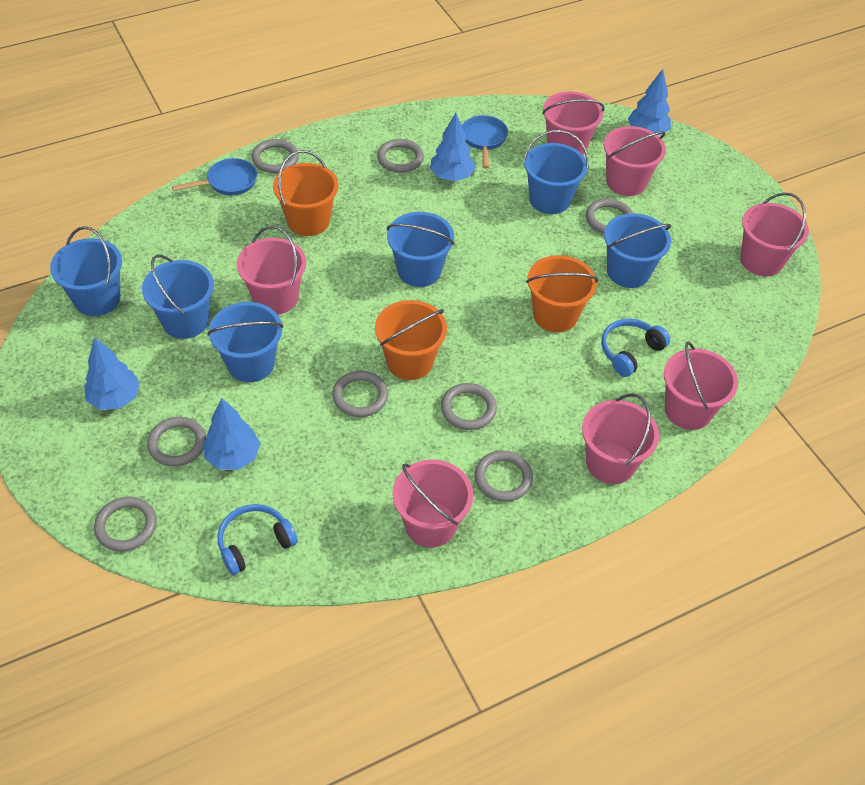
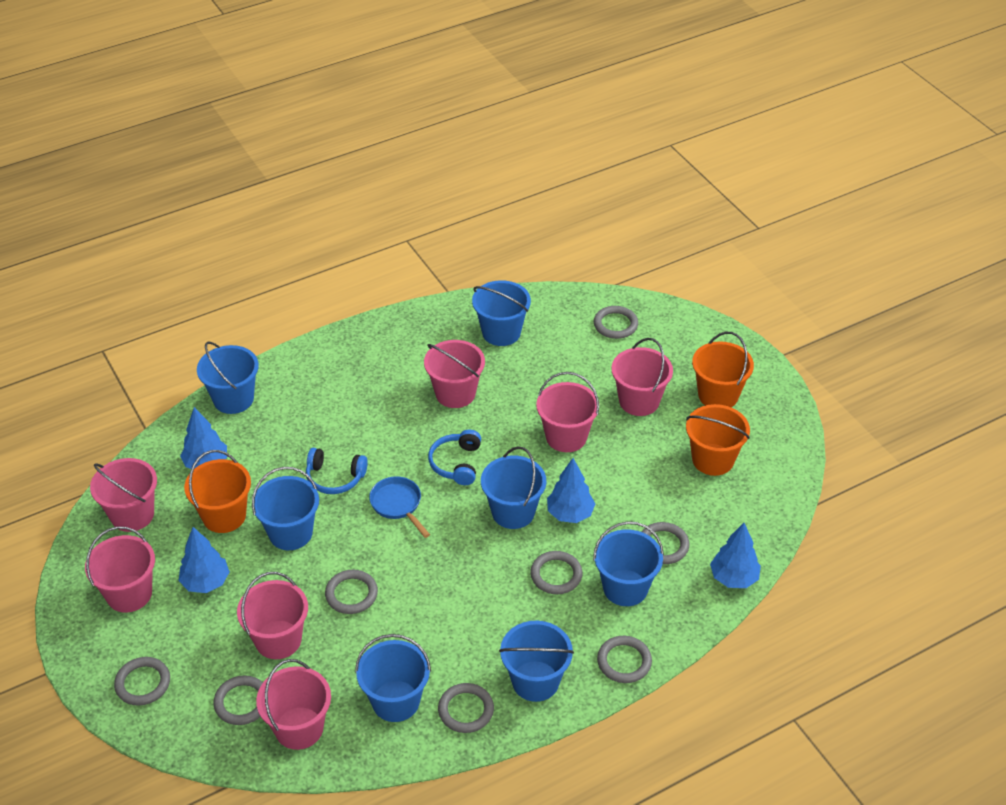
blue bucket: 6 -> 7
blue pan: 2 -> 1

